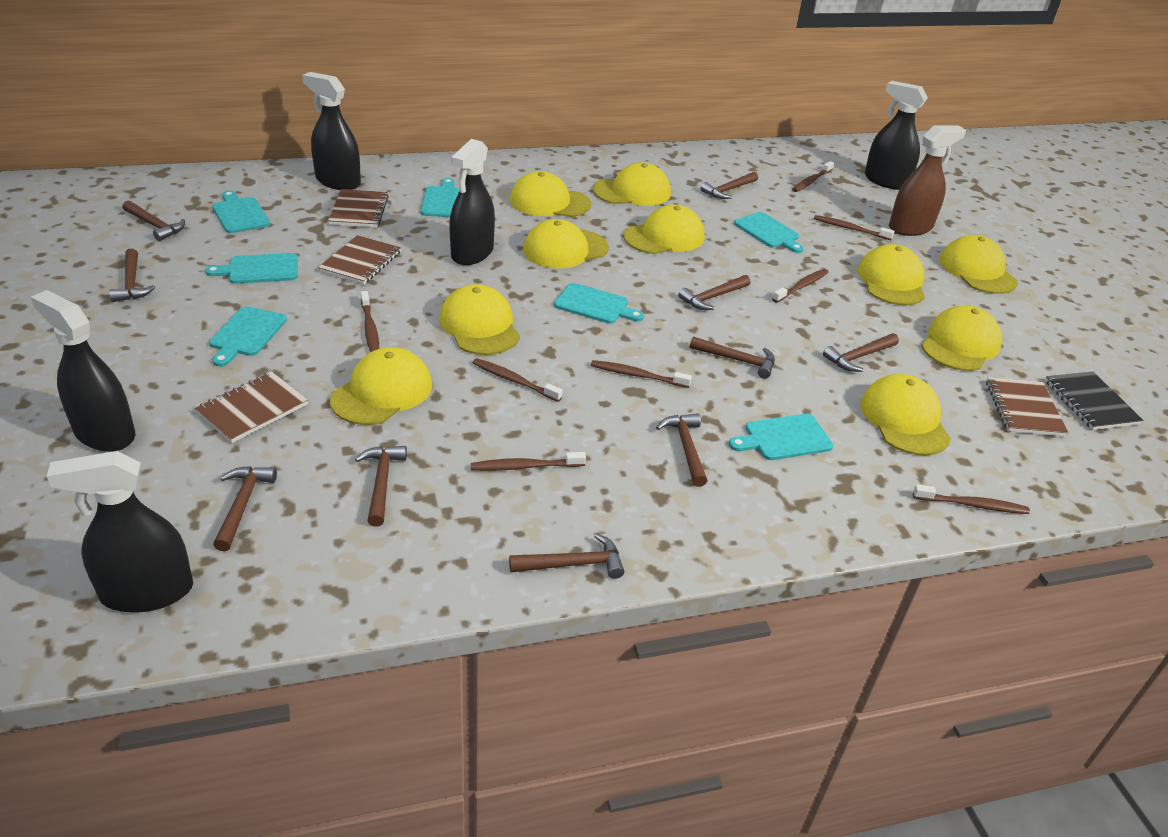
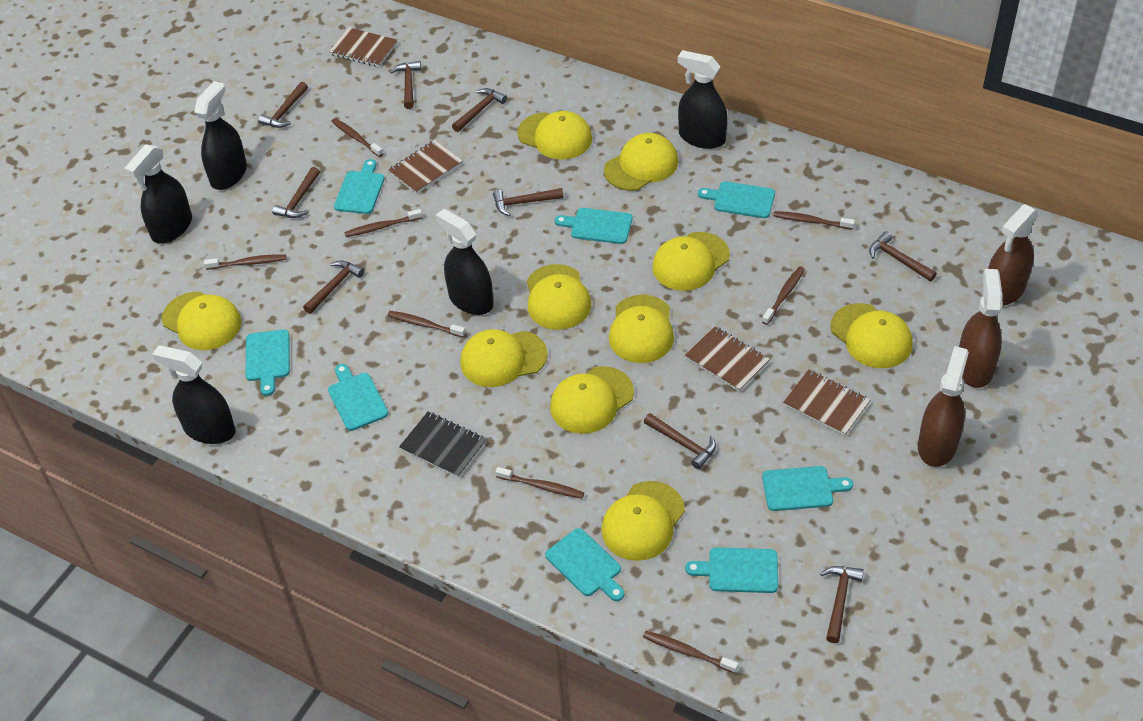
brown hammer: 10 -> 9
brown spray bottle: 1 -> 3
turquoise cutting board: 7 -> 8

